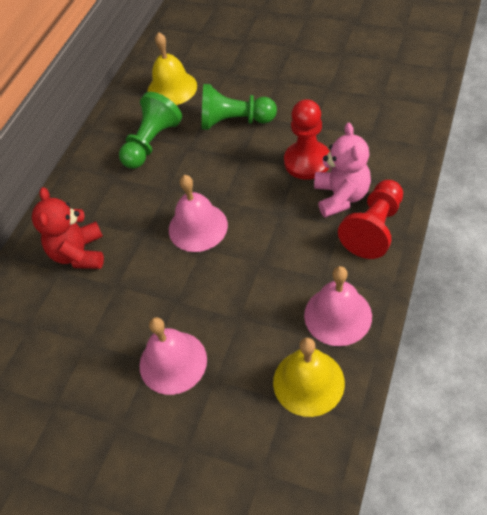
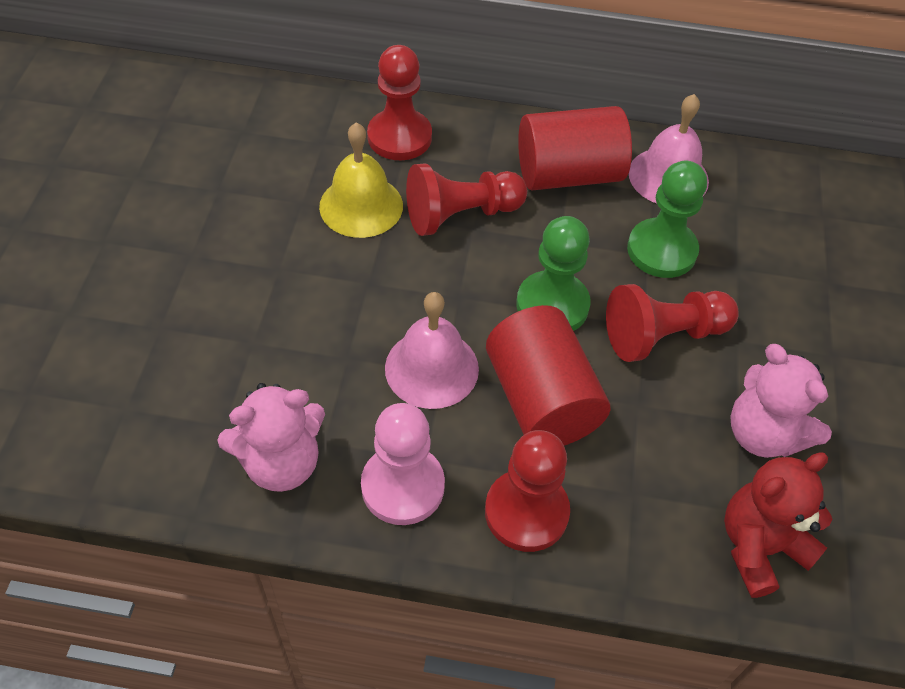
pink bell: 3 -> 2
pink pawn: 0 -> 1
pink teddy bear: 1 -> 2
red cylinder: 0 -> 2
red pawn: 2 -> 4
yellow bell: 2 -> 1

